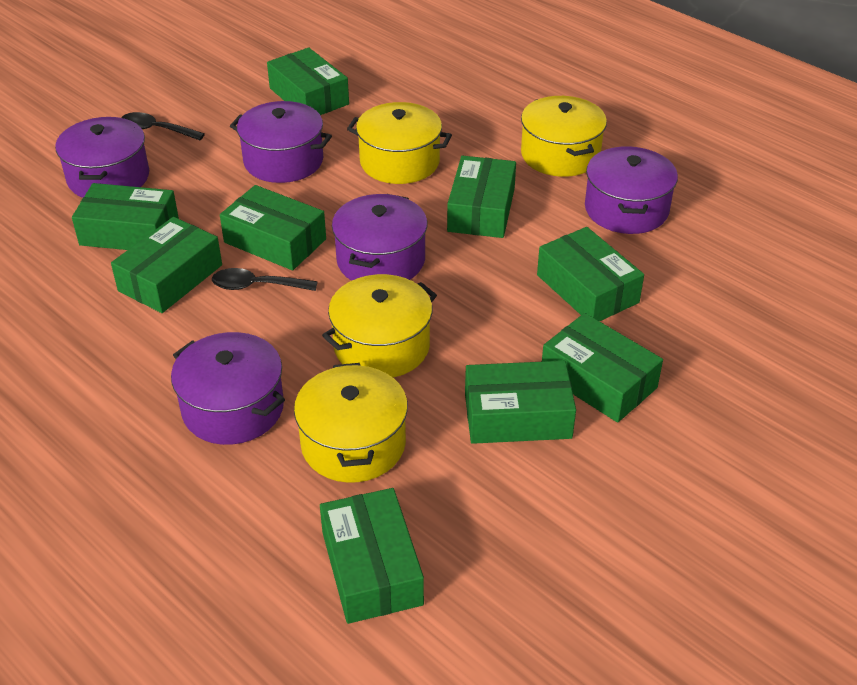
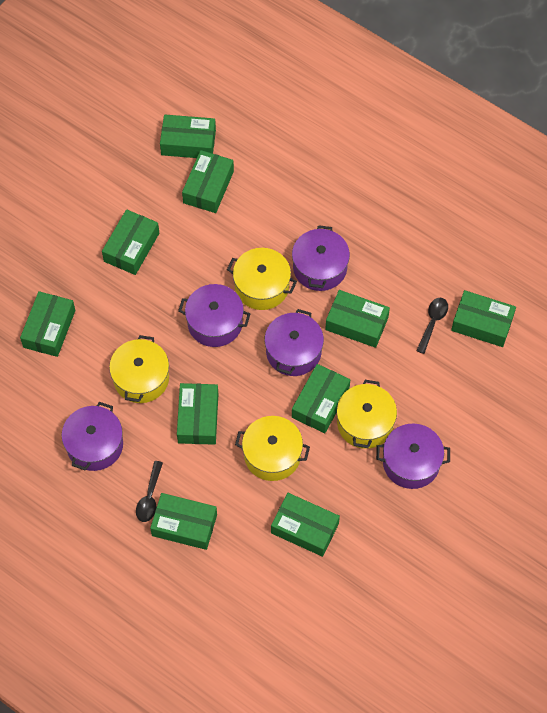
green box: 9 -> 10

